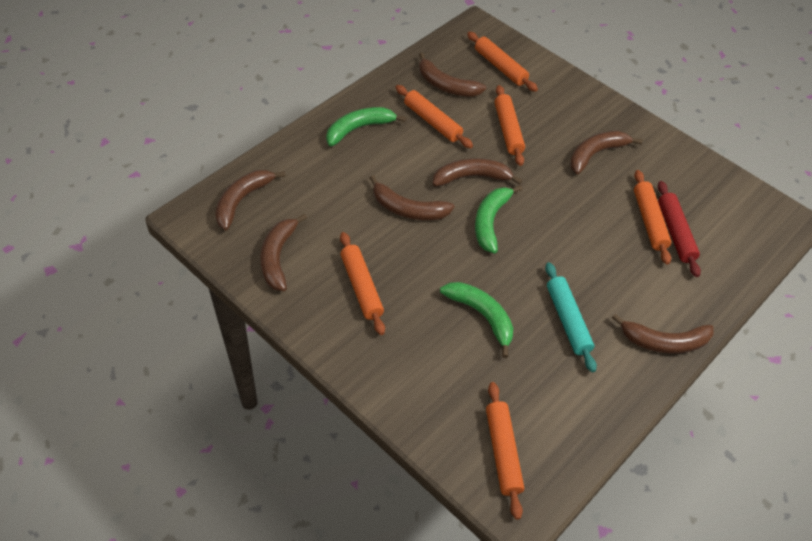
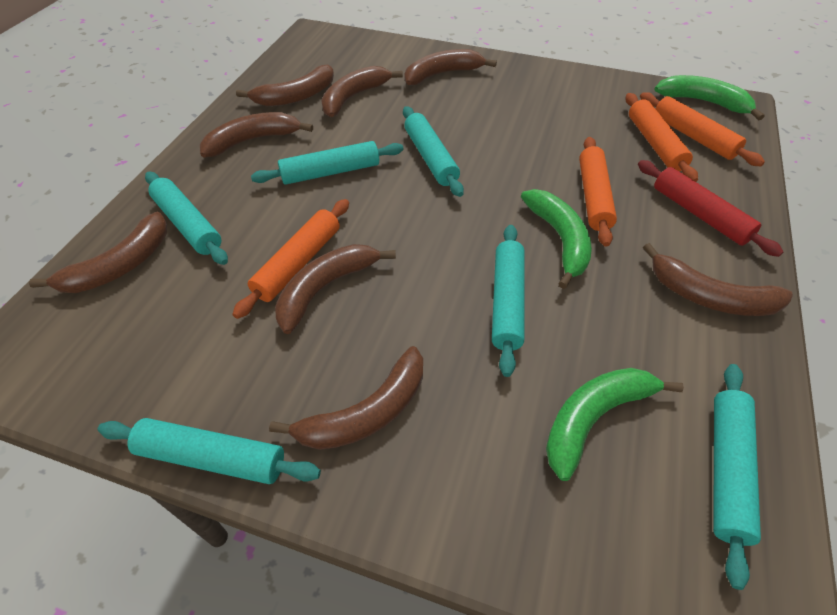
brown banana: 7 -> 8
orange rolling pin: 6 -> 4
turquoise rolling pin: 1 -> 6

